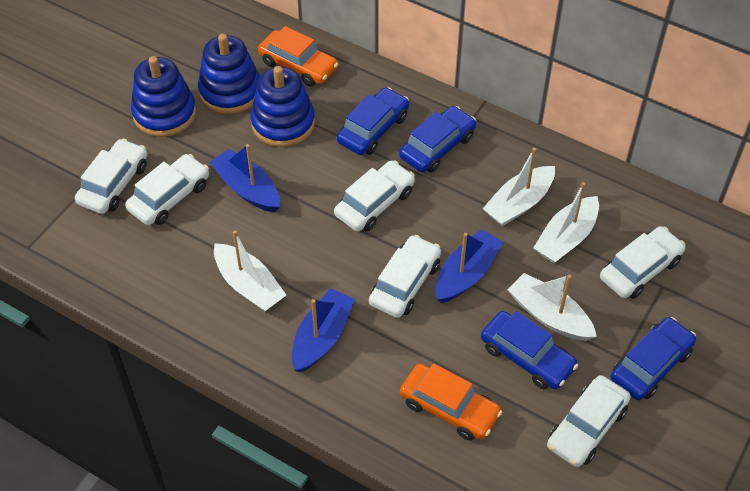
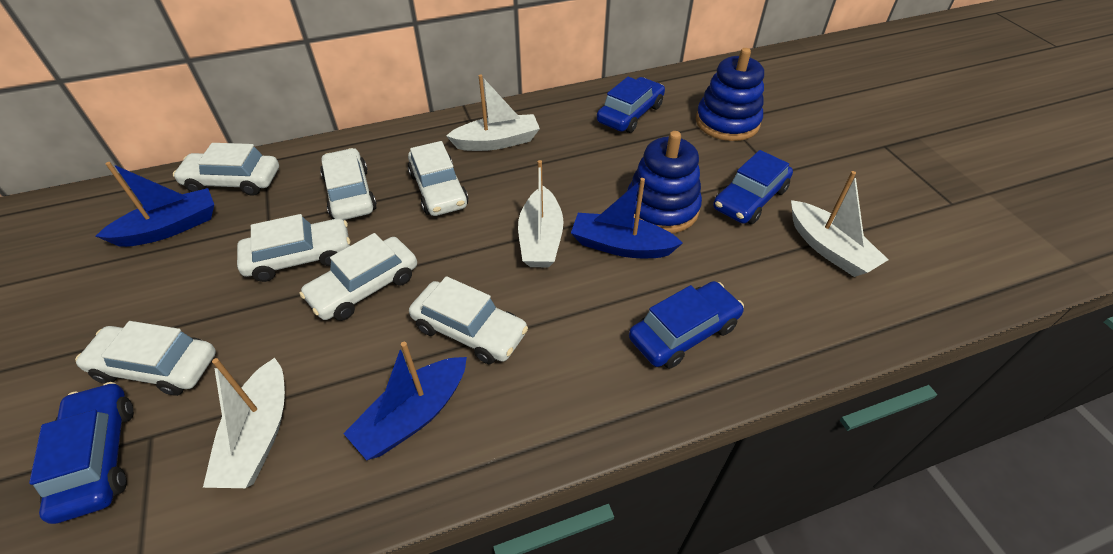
blue stacking toy: 3 -> 2
orange car: 2 -> 0
white car: 6 -> 7

